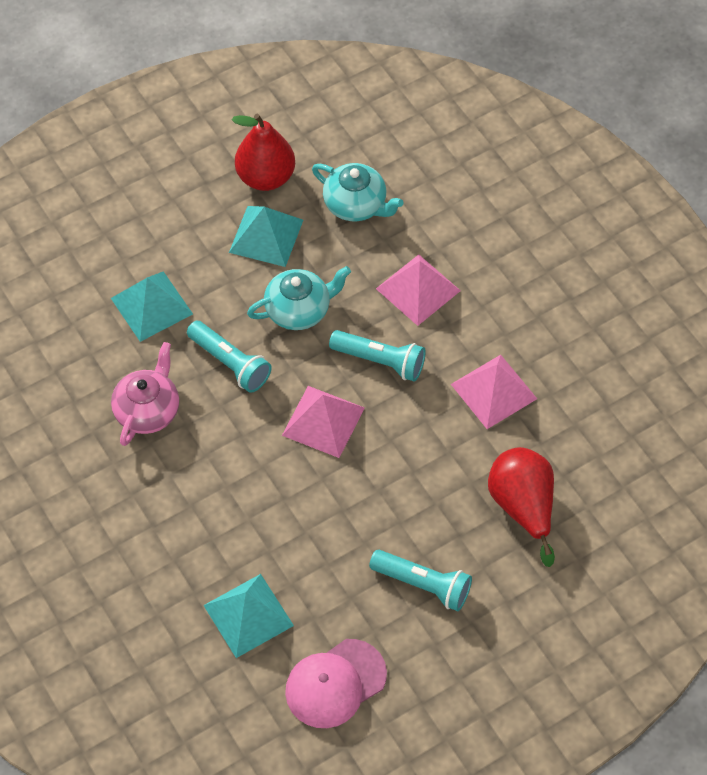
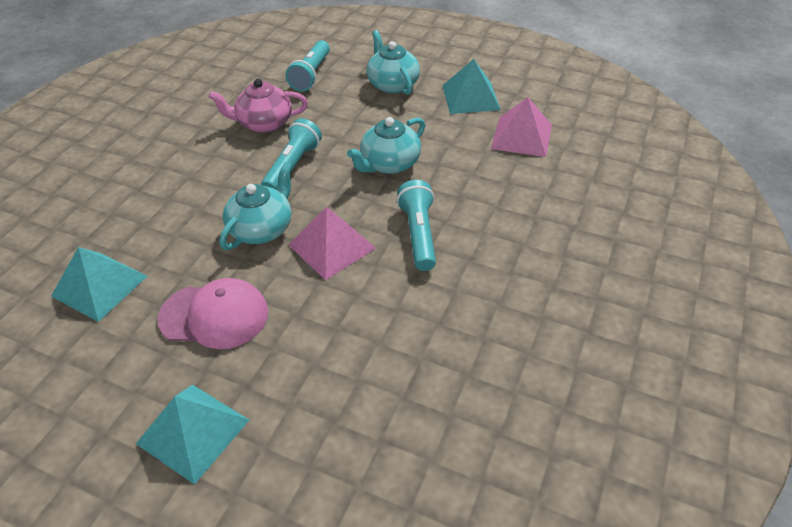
pink pyramid: 3 -> 2
red pear: 2 -> 0
turquoise teapot: 2 -> 3

